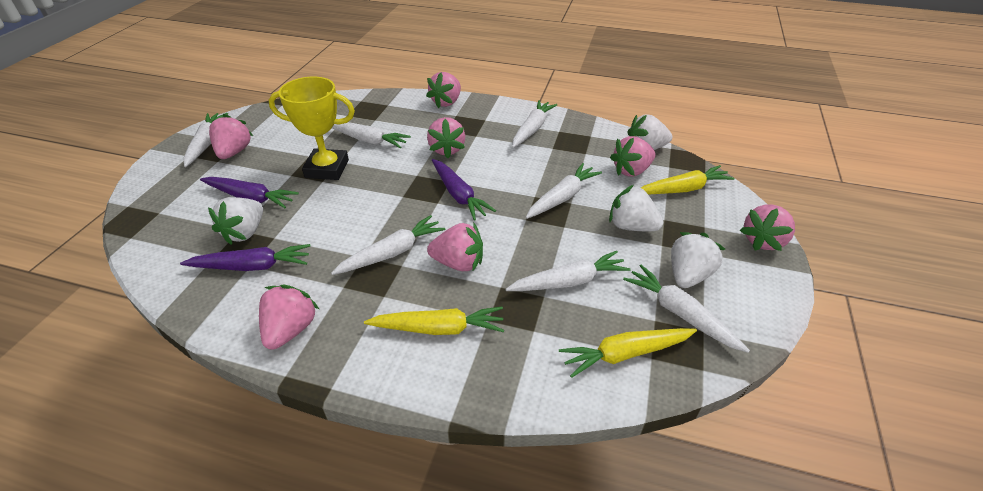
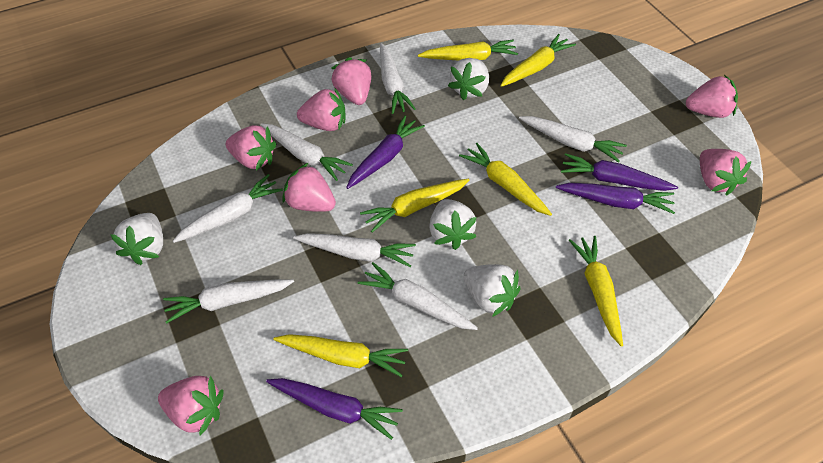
purple carrot: 3 -> 4
yellow carrot: 3 -> 6
yellow trophy: 1 -> 0

